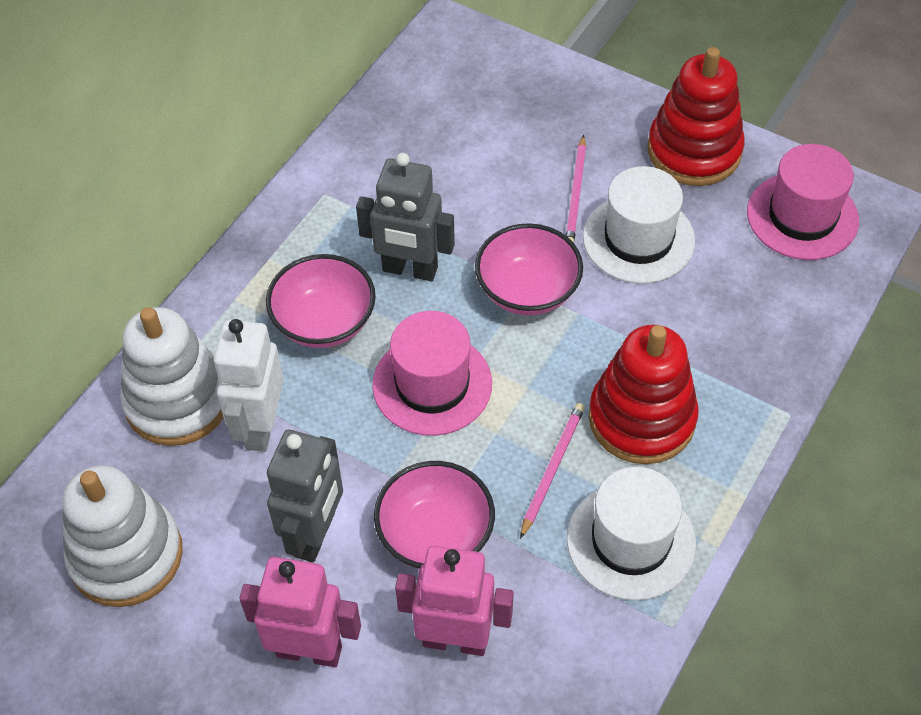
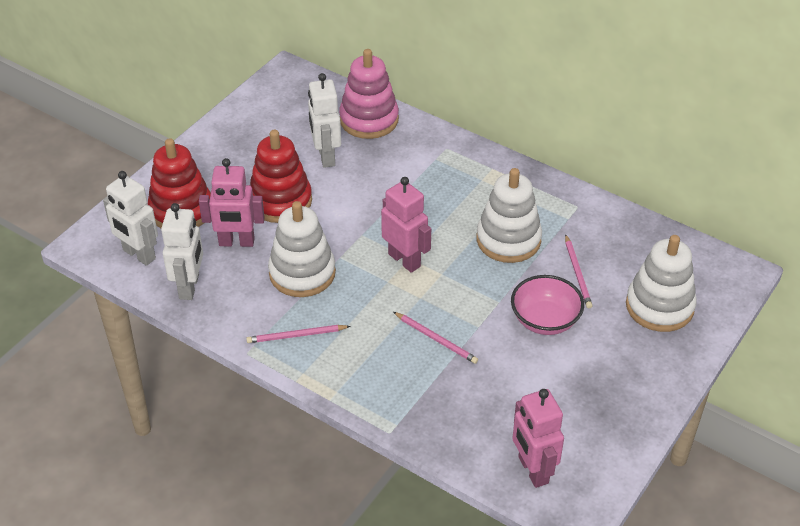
grey robot: 2 -> 0
pink bowl: 3 -> 1
pink hat: 2 -> 0
pink pencil: 2 -> 3
pink robot: 2 -> 3
pink stacking toy: 0 -> 1
white hat: 2 -> 0
white robot: 1 -> 3
white stacking toy: 2 -> 3

